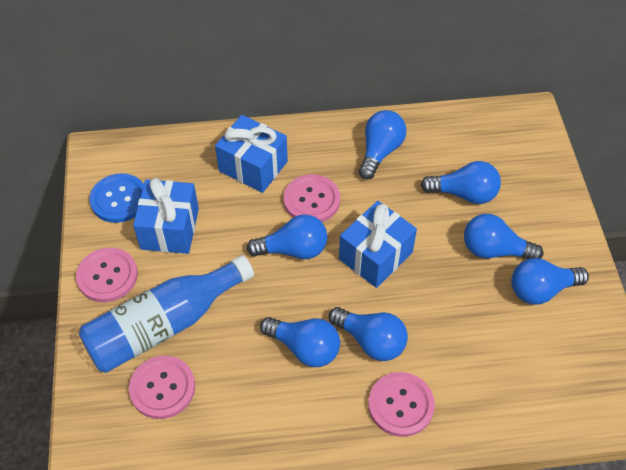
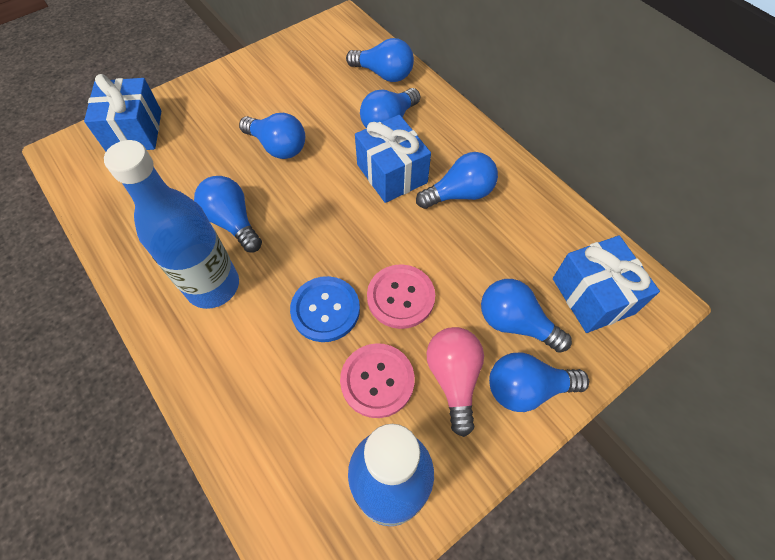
blue bottle: 1 -> 2
pink button: 4 -> 2
pink light bulb: 0 -> 1

